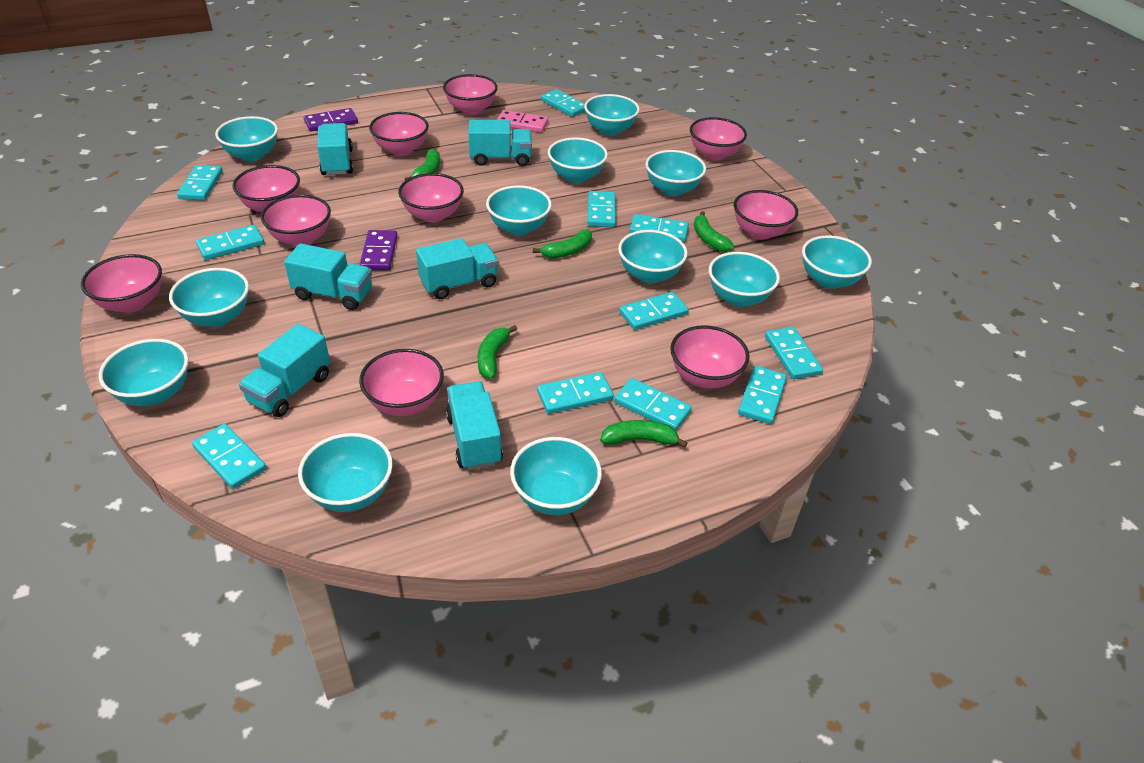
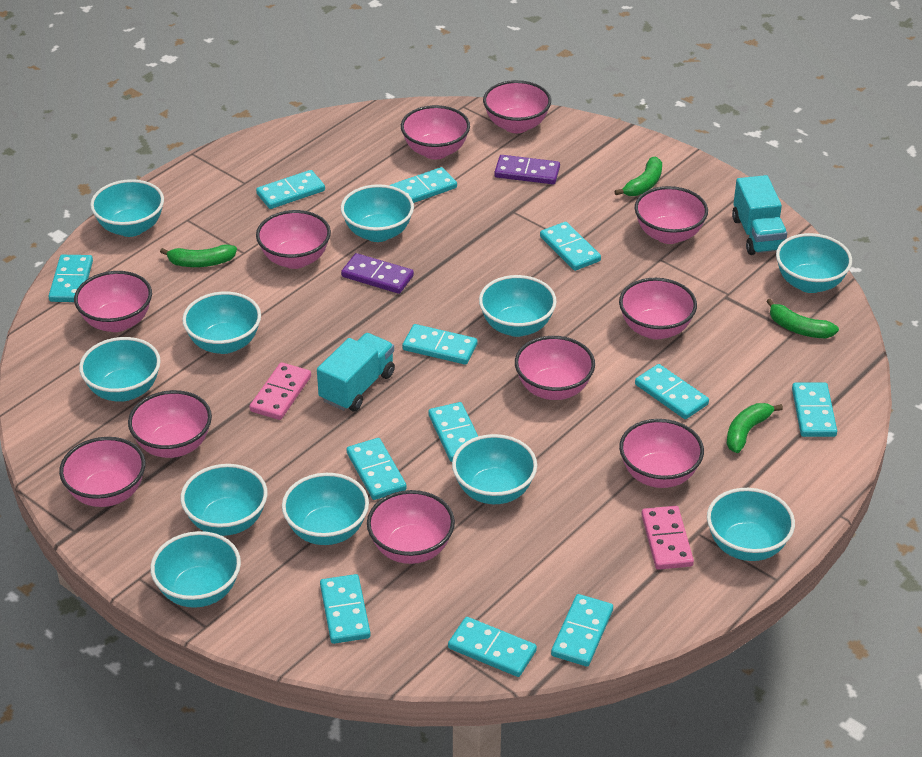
green banana: 5 -> 4
pink bowl: 10 -> 11
pink domino: 1 -> 2
turquoise bowl: 12 -> 11
turquoise domino: 11 -> 12
turquoise truck: 6 -> 2

